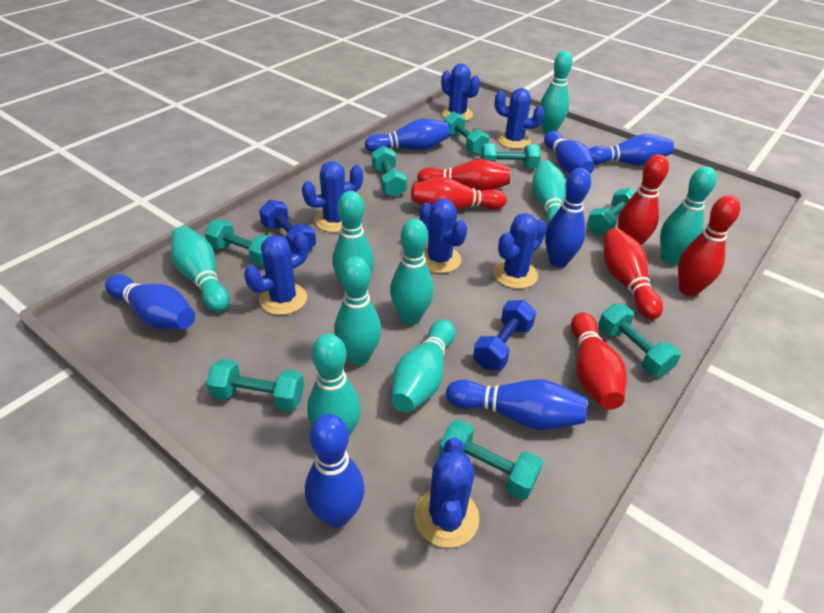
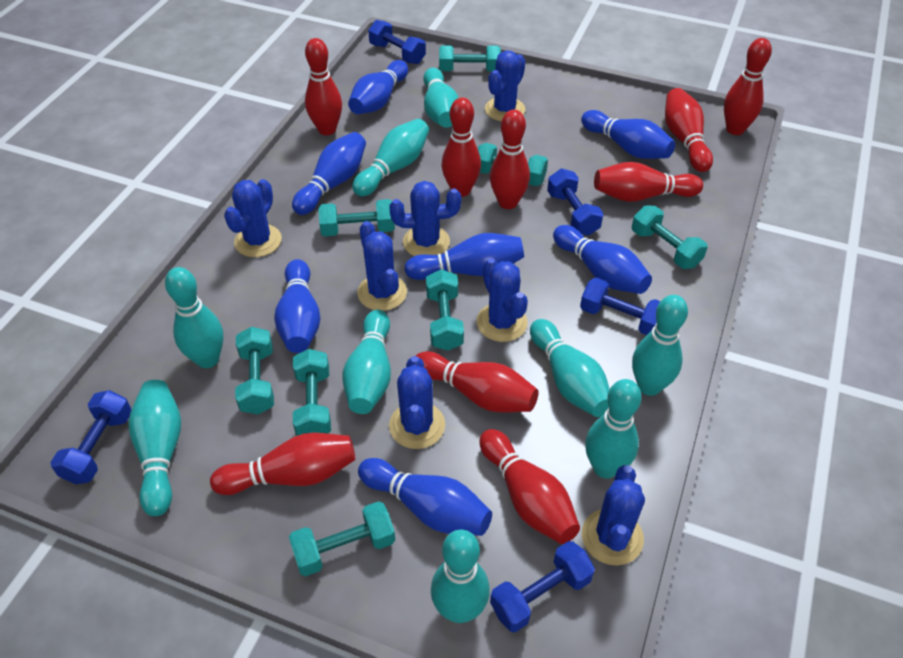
blue dumbbell: 2 -> 5
red bowling pin: 6 -> 9

